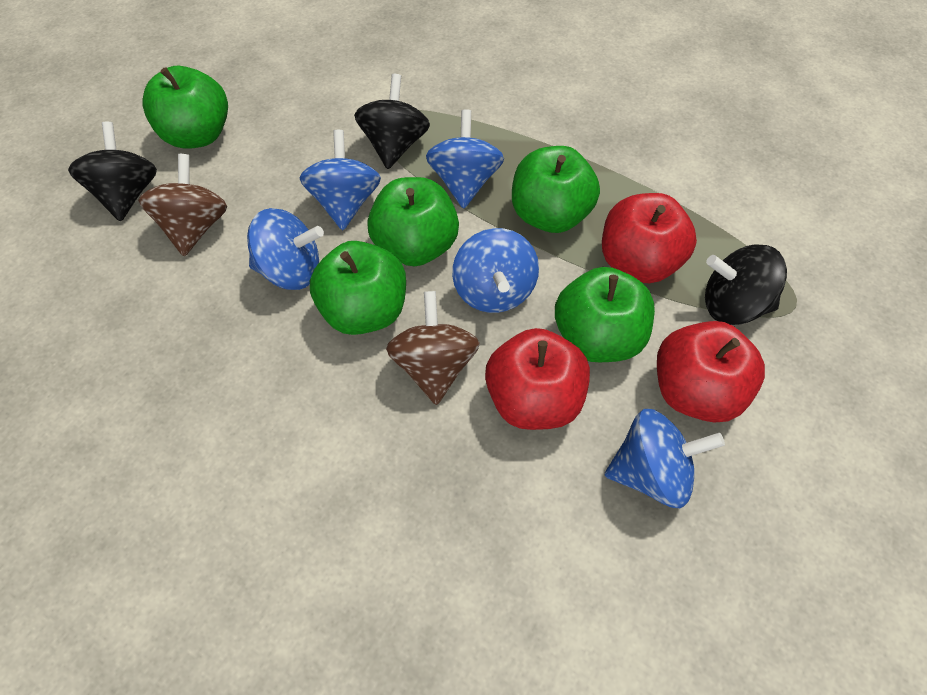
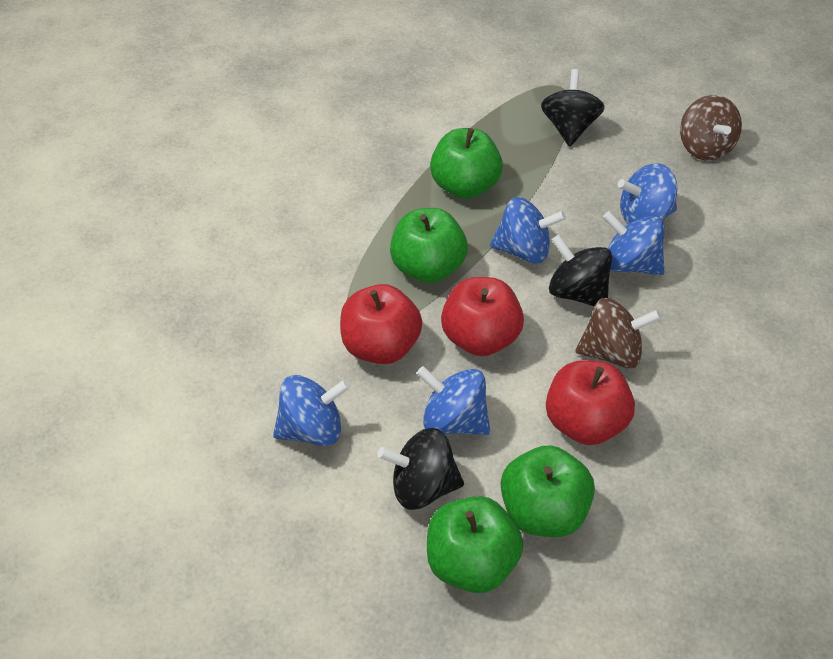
green apple: 5 -> 4

